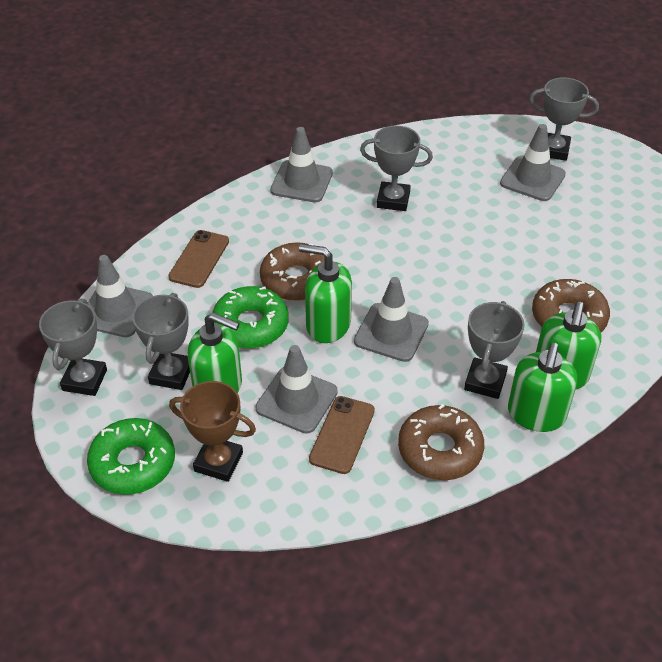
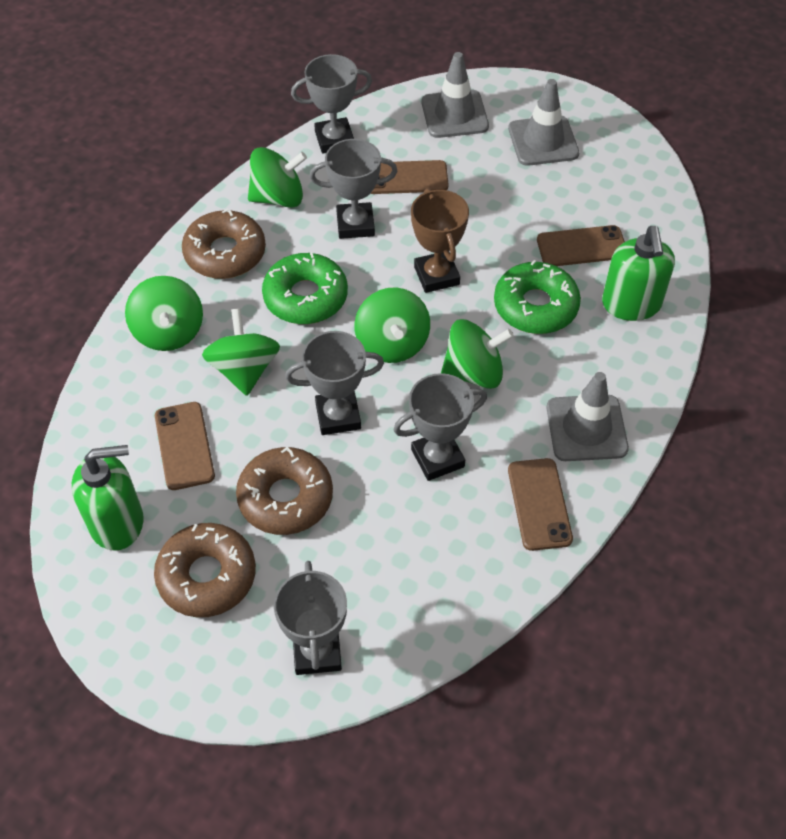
brown phone: 2 -> 4
green soap dispenser: 4 -> 2
green spinning top: 0 -> 5
grey traffic cone: 5 -> 3

